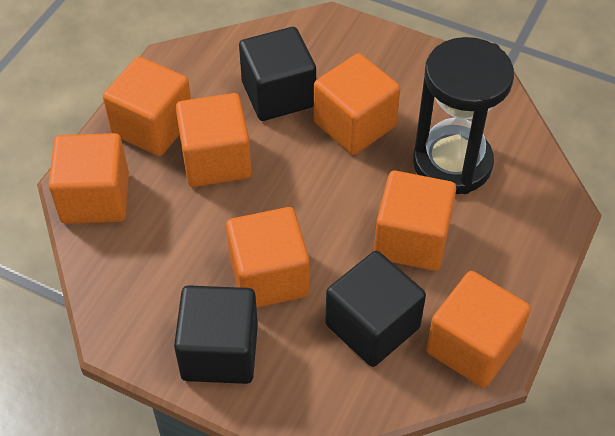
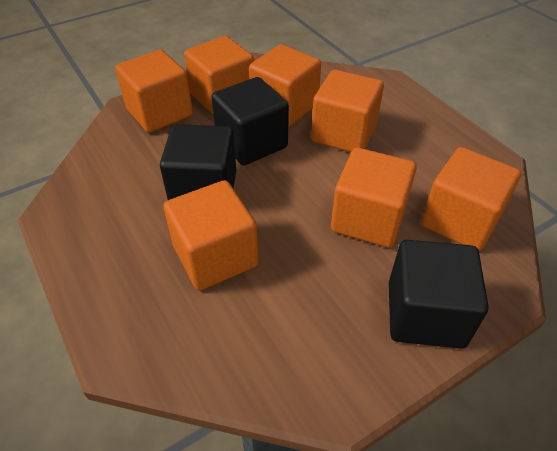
black hourglass: 1 -> 0

